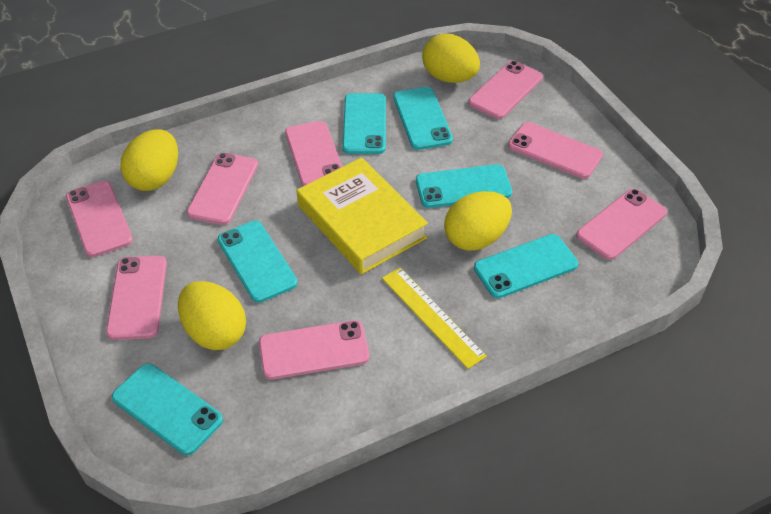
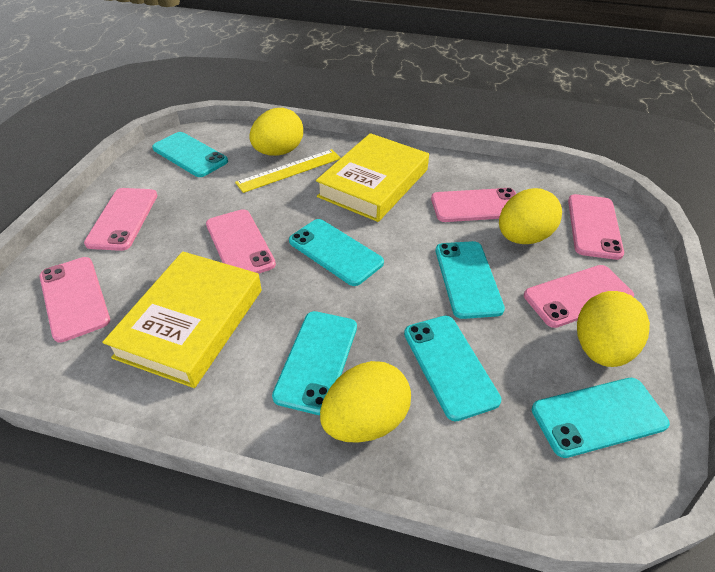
pink phone: 8 -> 6
yellow book: 1 -> 2

